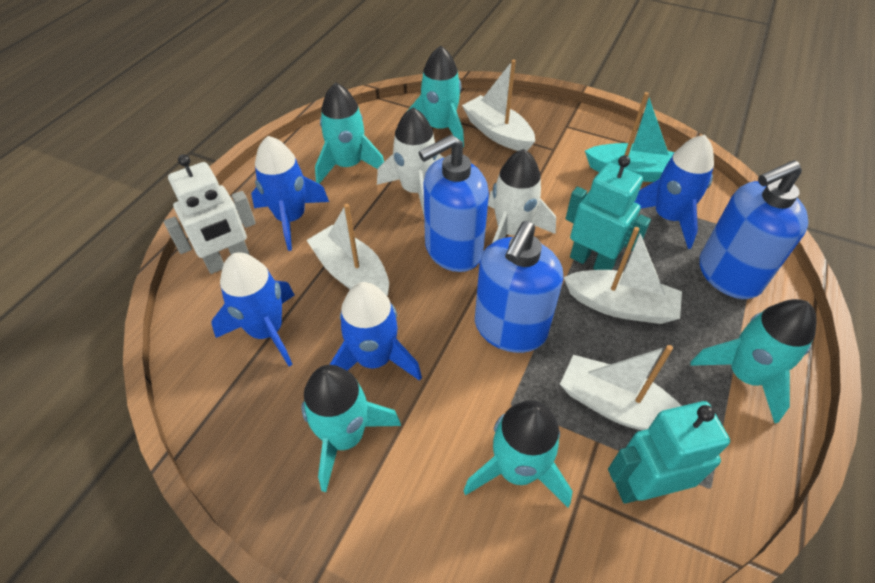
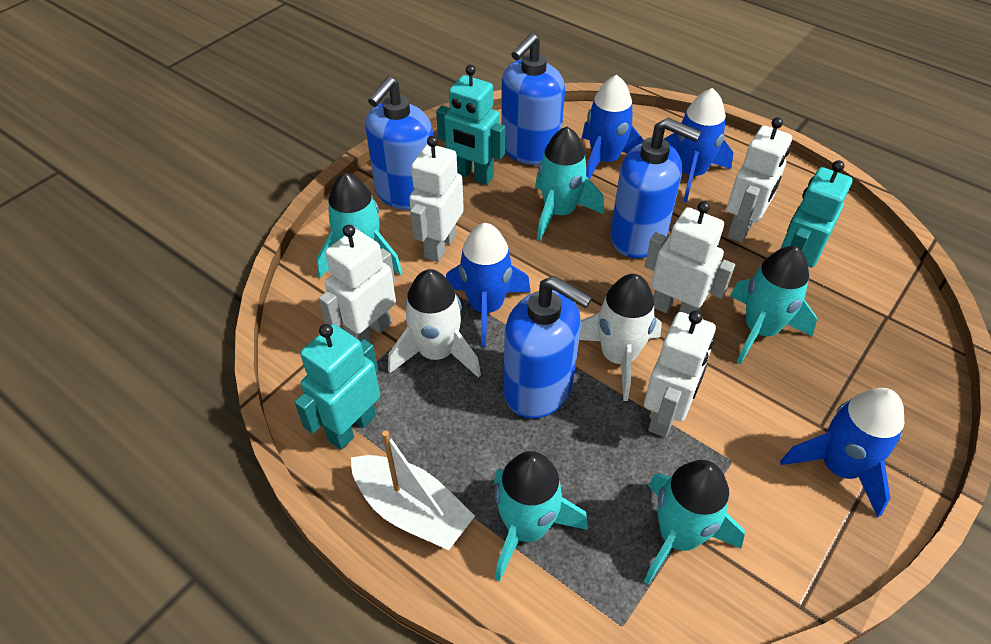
blue soap dispenser: 3 -> 4
turquoise boat: 1 -> 0
turquoise robot: 2 -> 3
white boat: 4 -> 1
white robot: 1 -> 5

